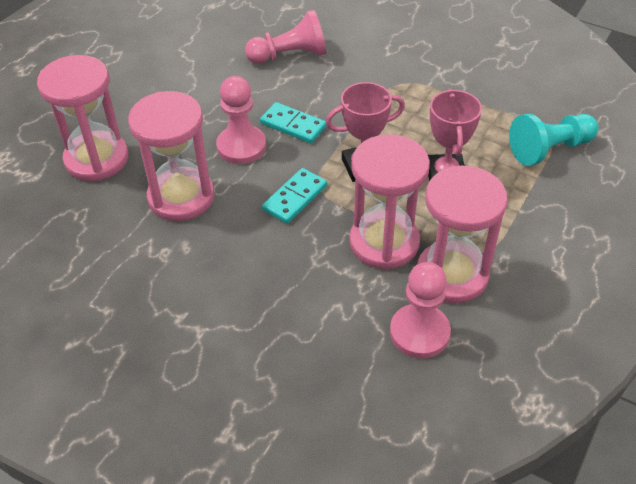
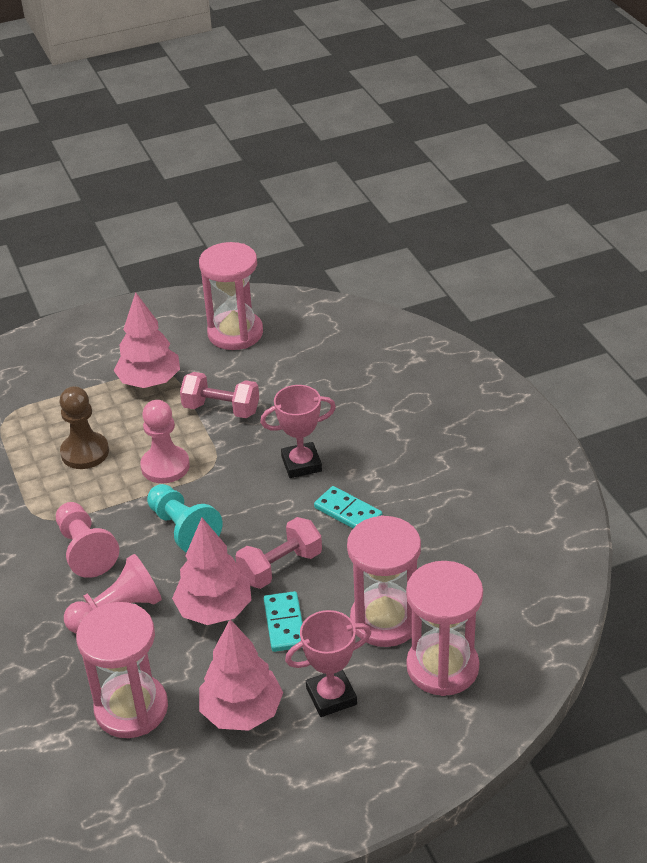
brown pawn: 0 -> 1
pink dumbbell: 0 -> 2
pink tree: 0 -> 3

